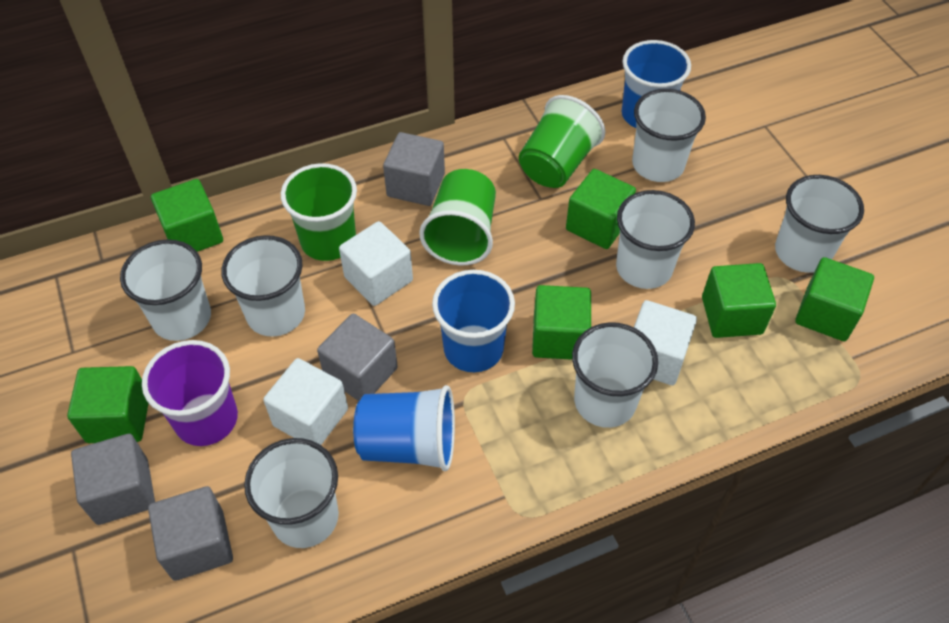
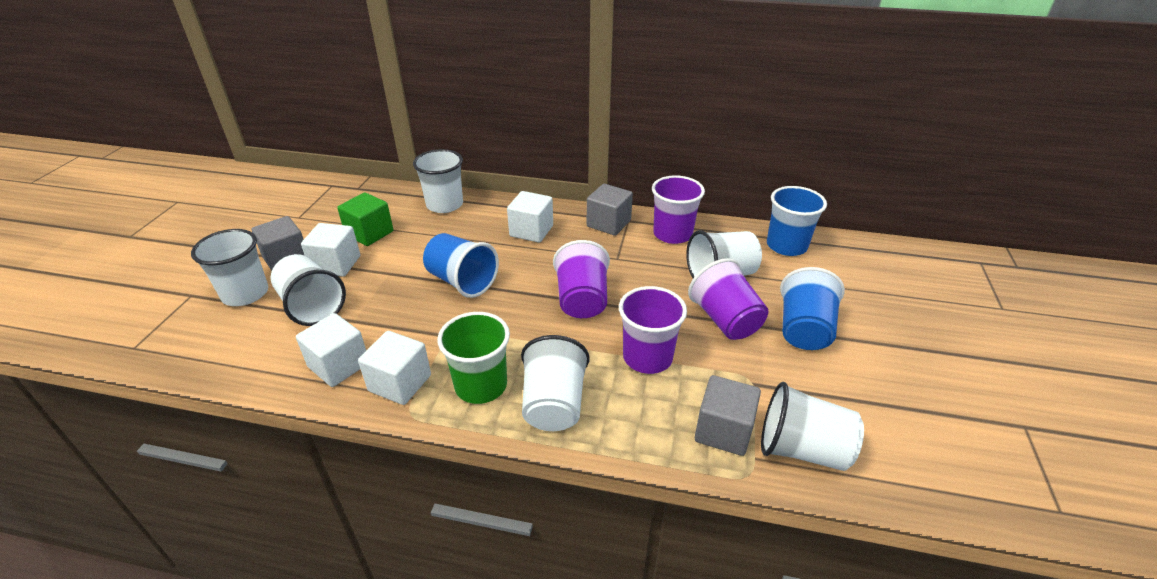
green cube: 6 -> 1
green cup: 3 -> 1
grey cube: 4 -> 3
purple cup: 1 -> 4
white cube: 3 -> 4
white cup: 7 -> 6

